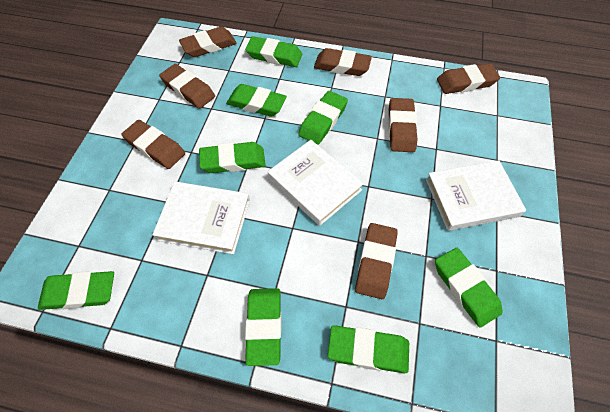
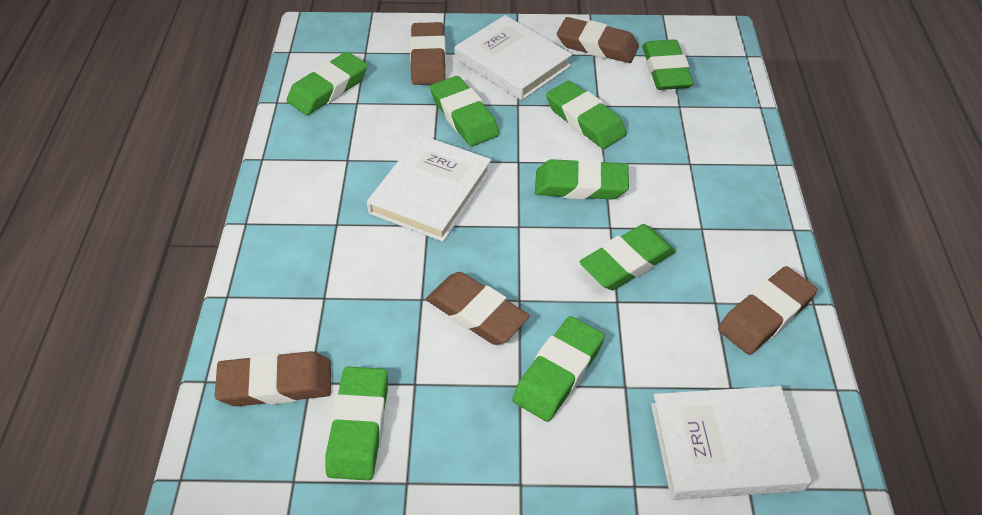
brown eraser: 7 -> 5

